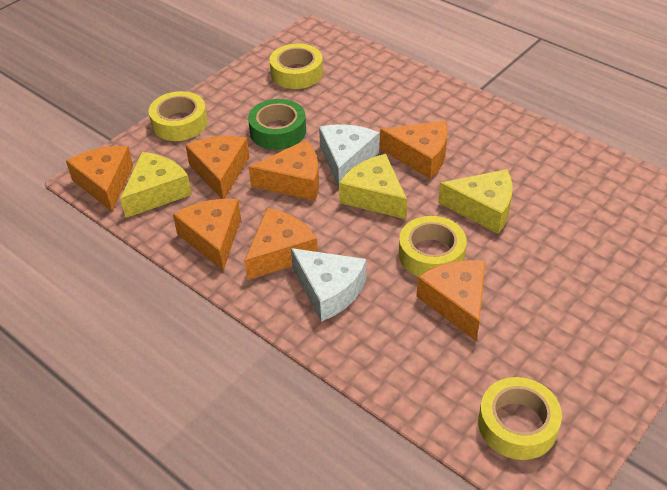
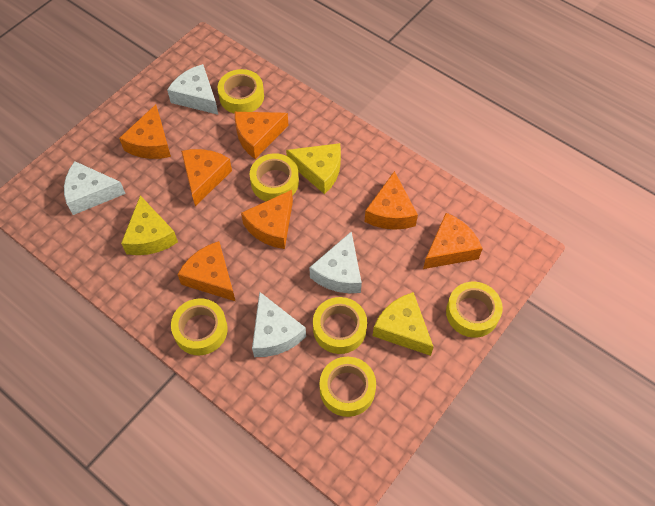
green tape: 1 -> 0
white cheese: 2 -> 4
yellow tape: 4 -> 6

